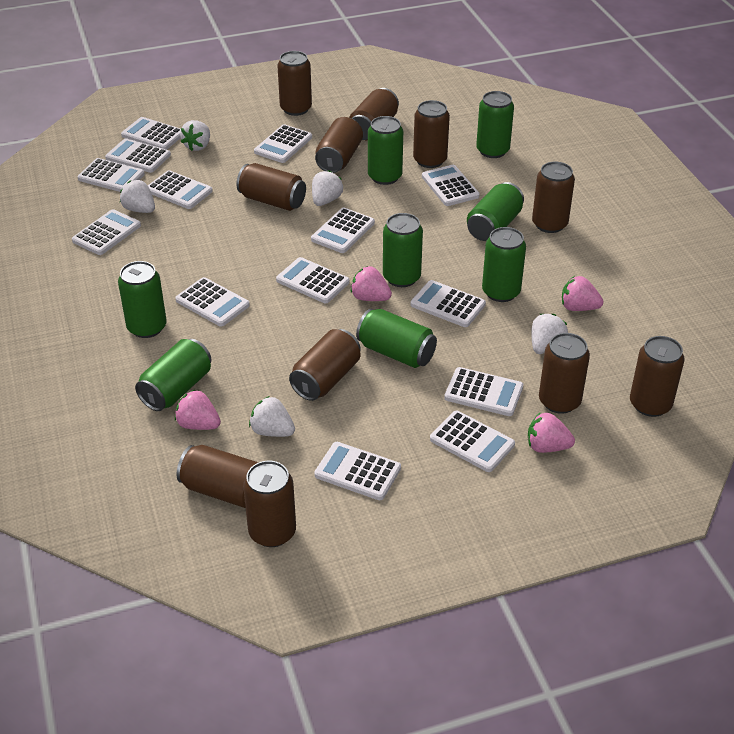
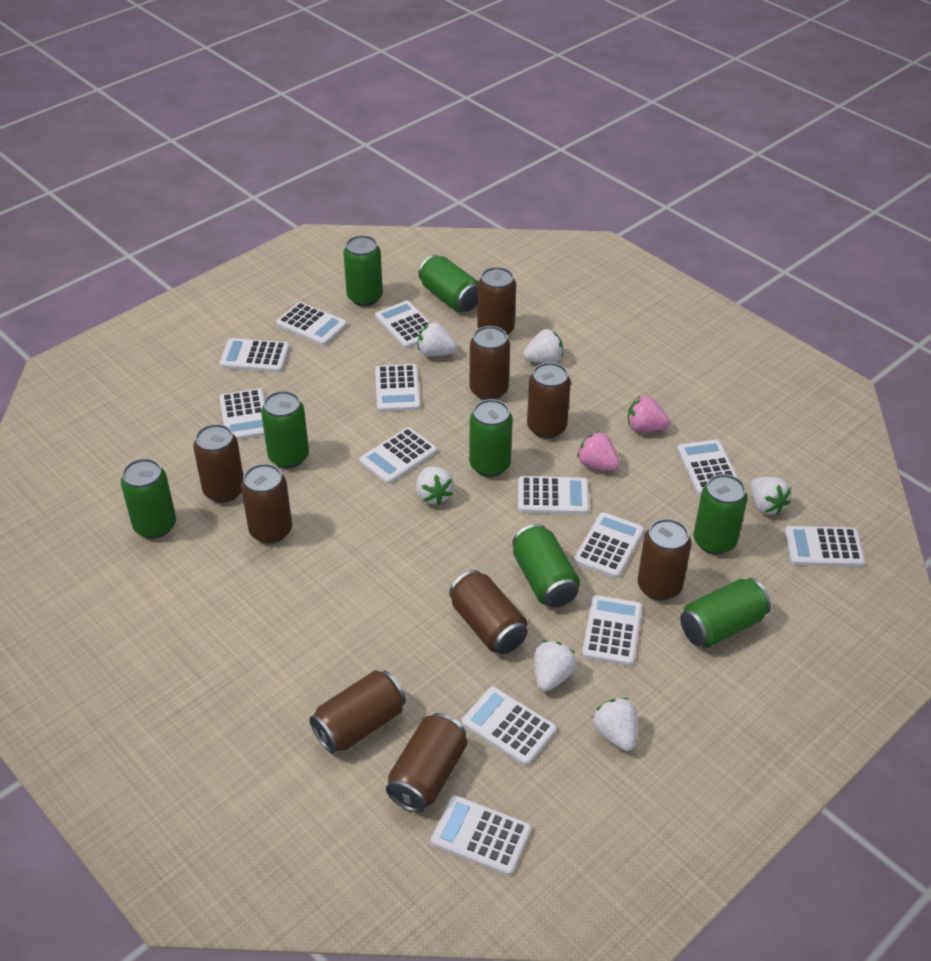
brown can: 11 -> 9
pink strawberry: 4 -> 2
white calculator: 14 -> 13
white strawberry: 5 -> 6

